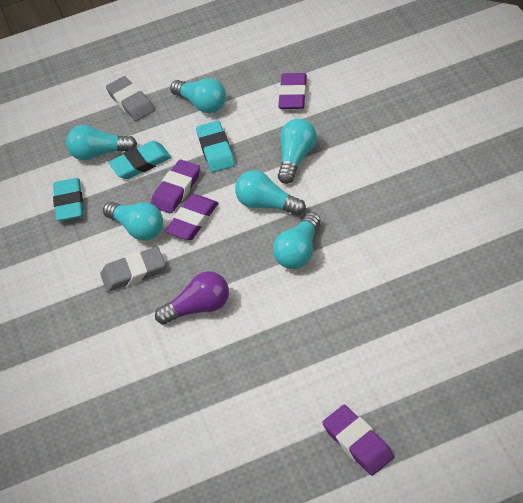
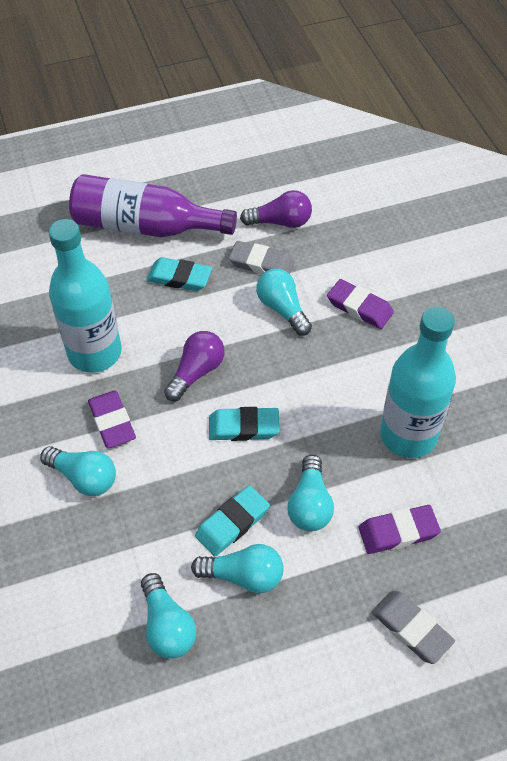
purple bottle: 0 -> 1
purple eraser: 4 -> 3
purple light bulb: 1 -> 2
turquoise bottle: 0 -> 2
turquoise light bulb: 6 -> 5

